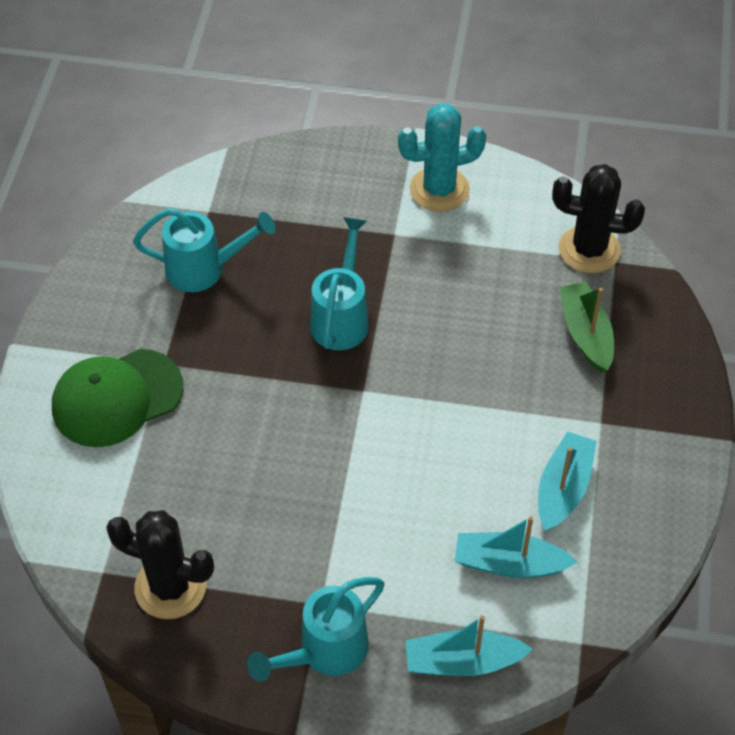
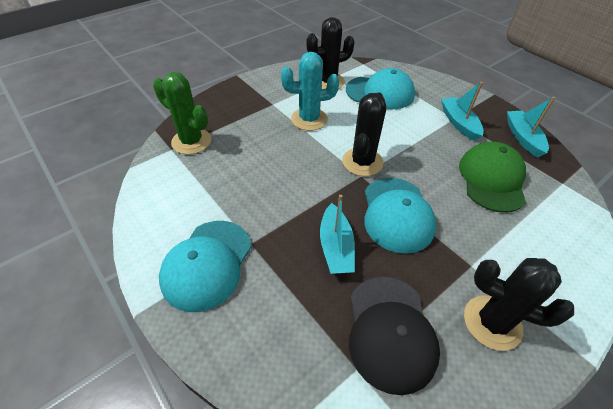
black cactus: 2 -> 3
black cap: 0 -> 1
green boat: 1 -> 0
green cactus: 0 -> 1
turquoise cap: 0 -> 3
turquoise watering can: 3 -> 0

